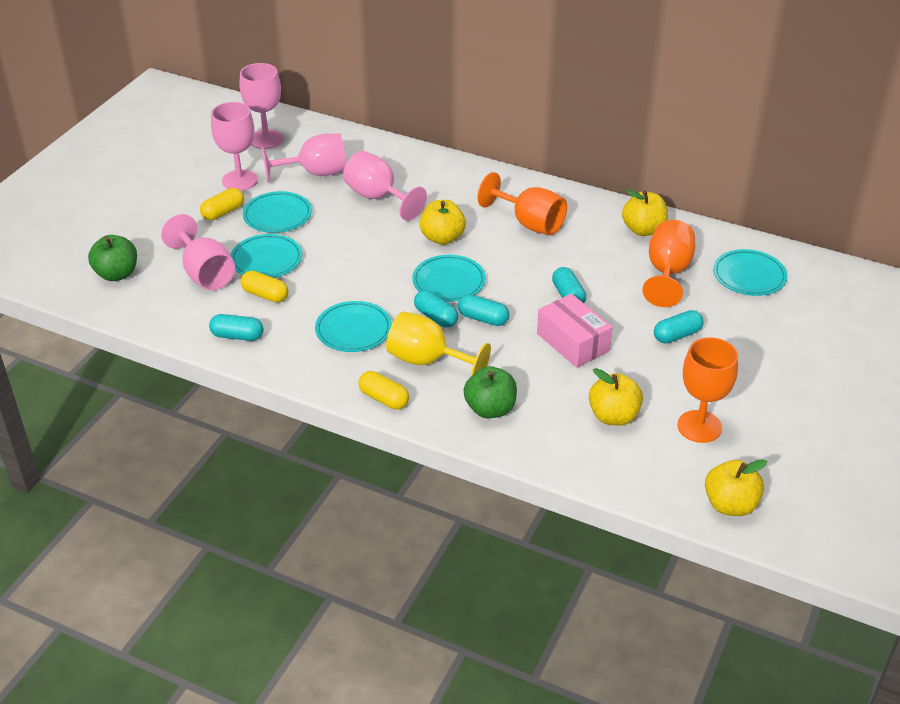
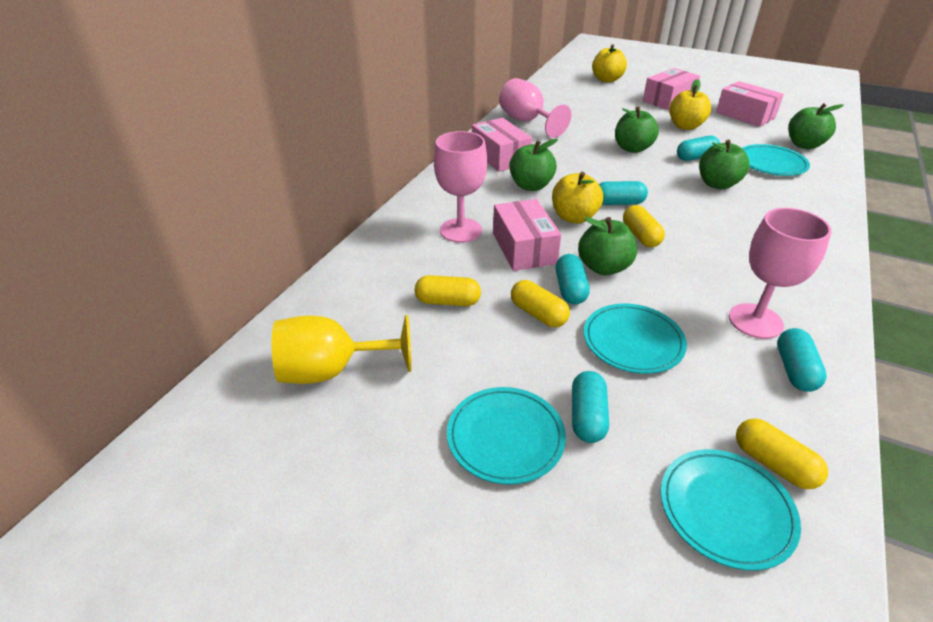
green apple: 2 -> 5
orange goblet: 3 -> 0
pink box: 1 -> 4
pink goblet: 5 -> 3
turquoise plate: 5 -> 4
yellow apple: 4 -> 3
yellow capsule: 3 -> 4

